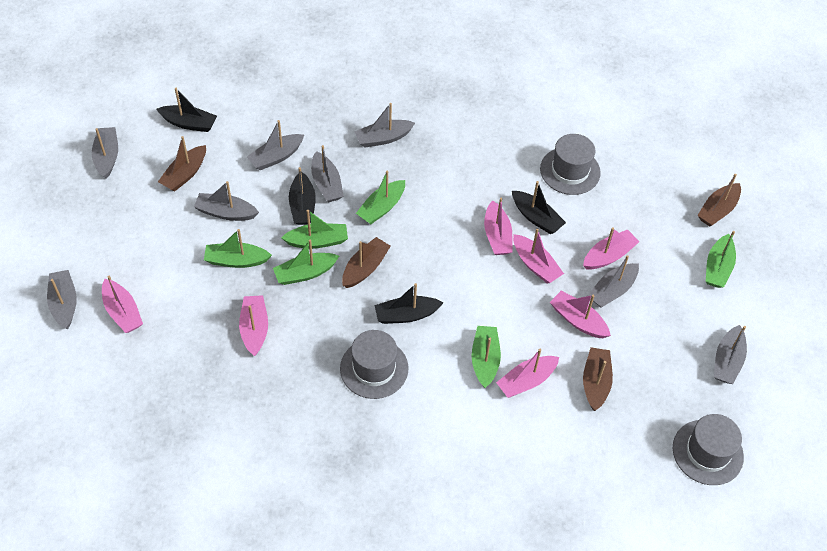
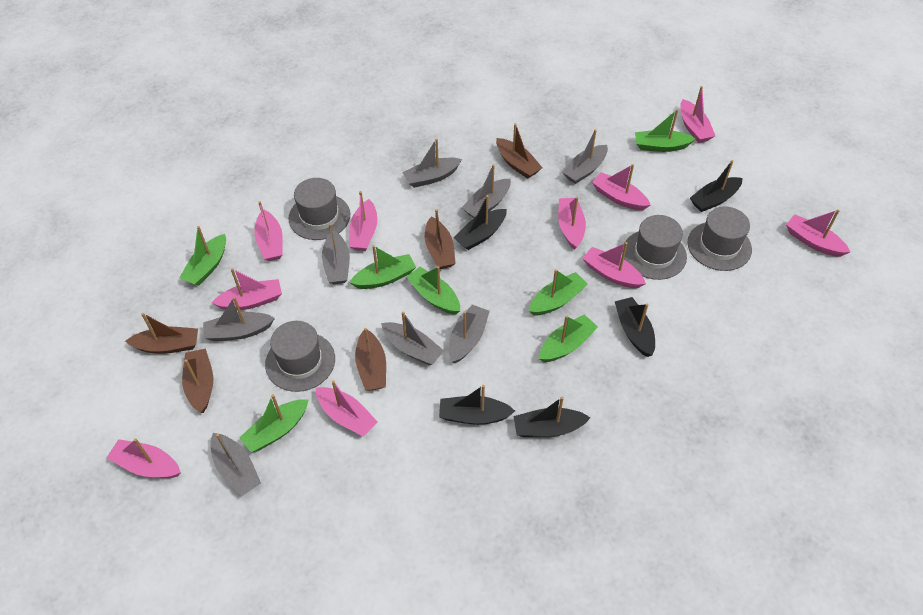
black boat: 4 -> 5
brown boat: 4 -> 5
green boat: 6 -> 7
grey hat: 3 -> 4
pink boat: 7 -> 10

